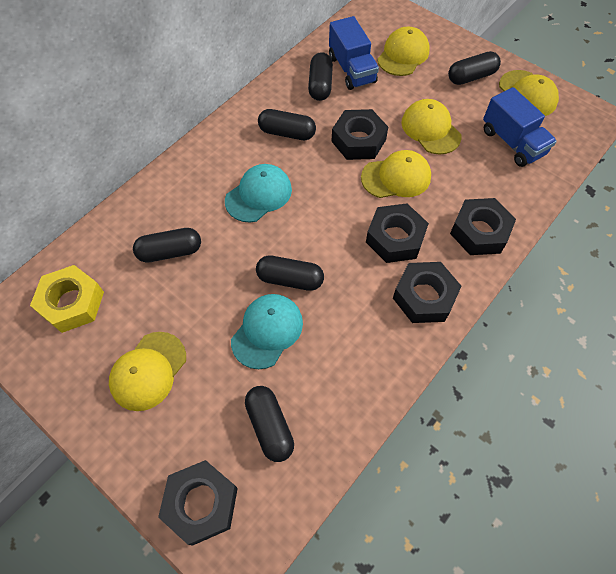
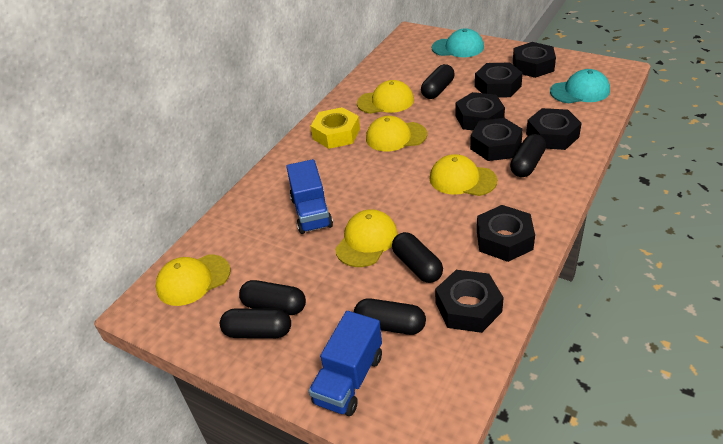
black nut: 5 -> 7

